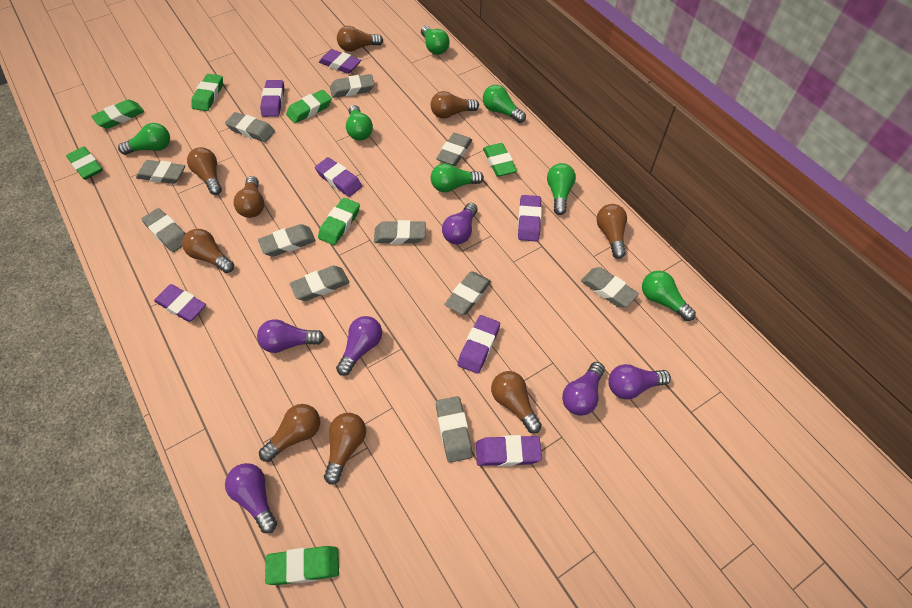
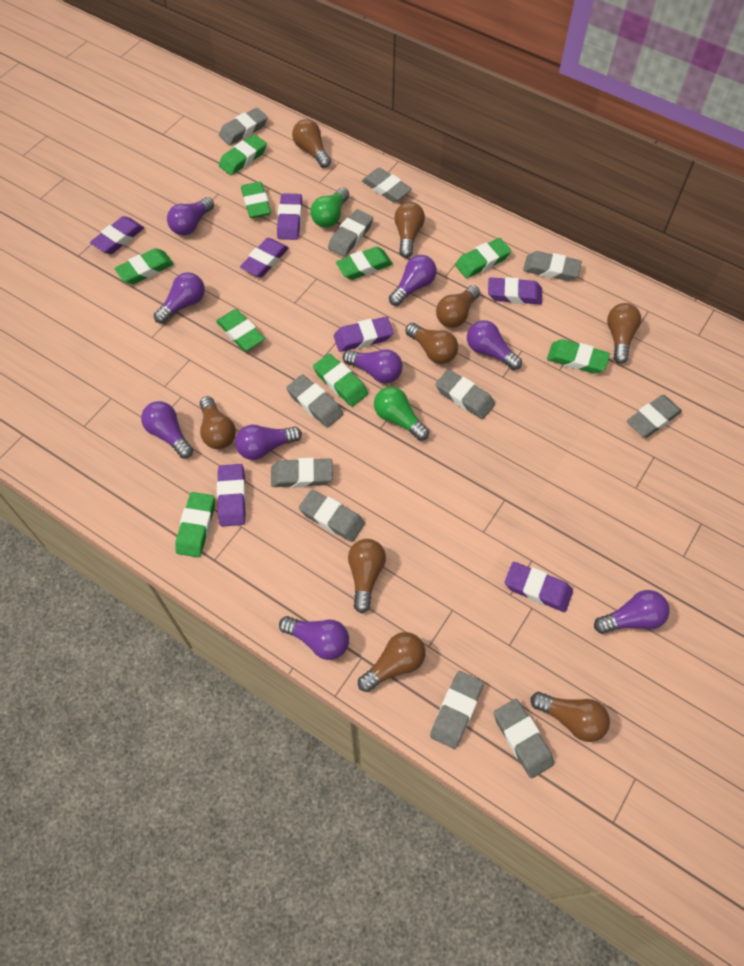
green eraser: 7 -> 9
green light bulb: 7 -> 2
purple light bulb: 6 -> 9

